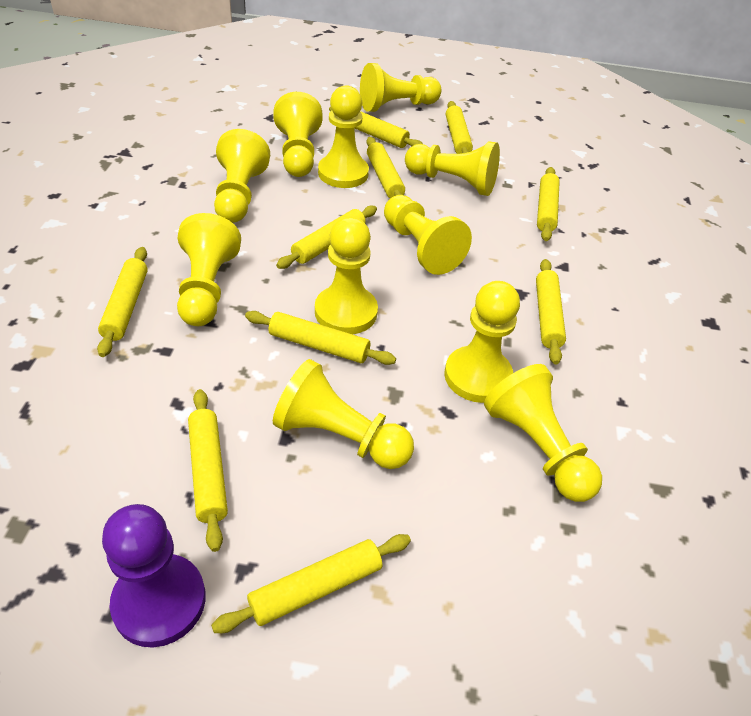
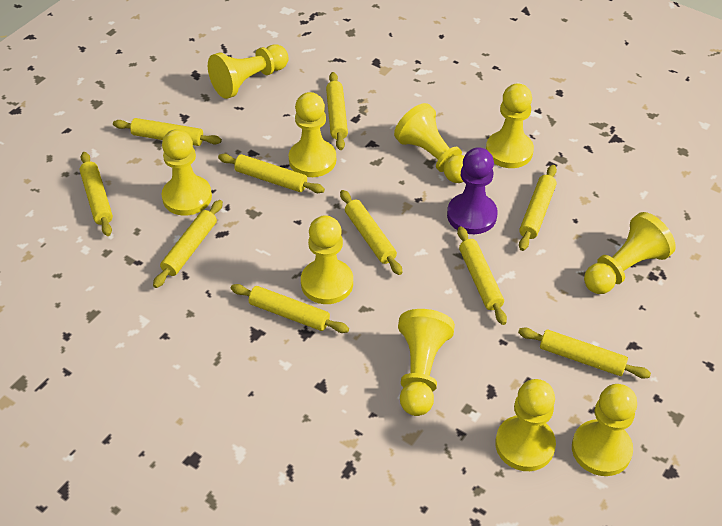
yellow pawn: 11 -> 10

